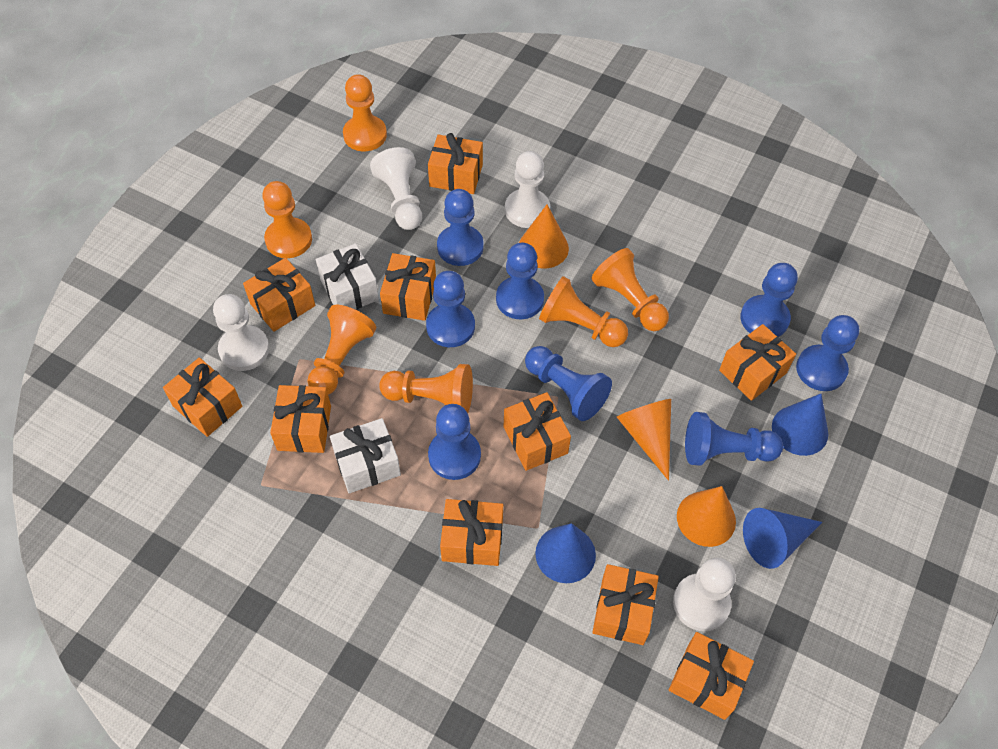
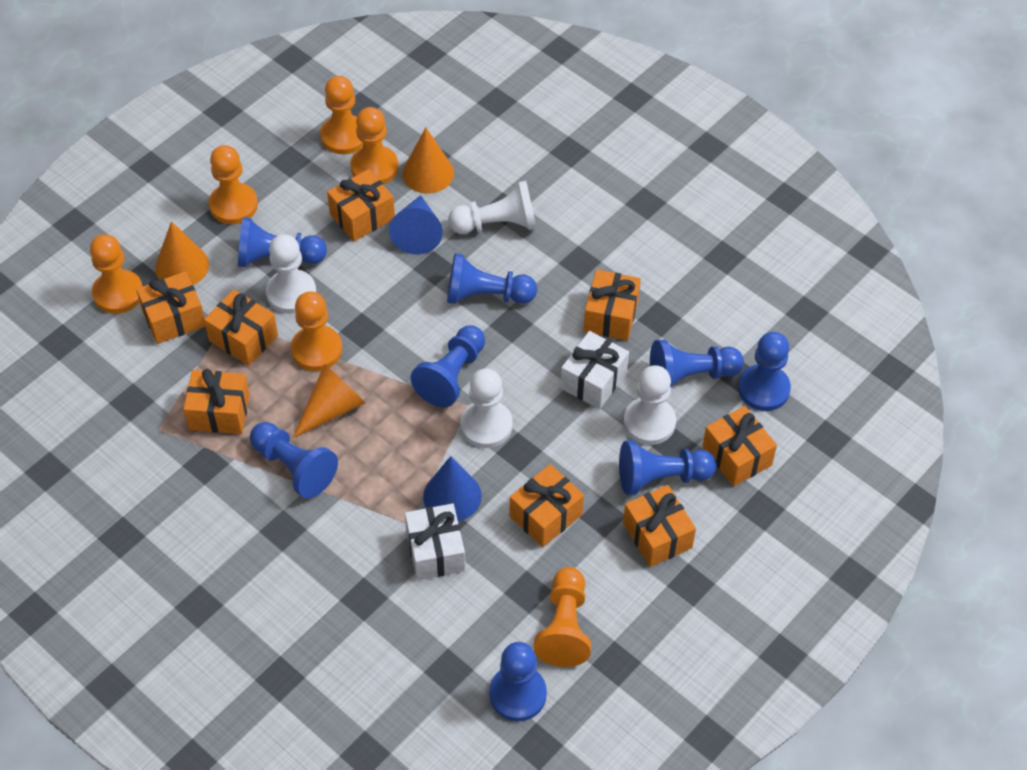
blue cone: 3 -> 2
orange gift: 10 -> 8

